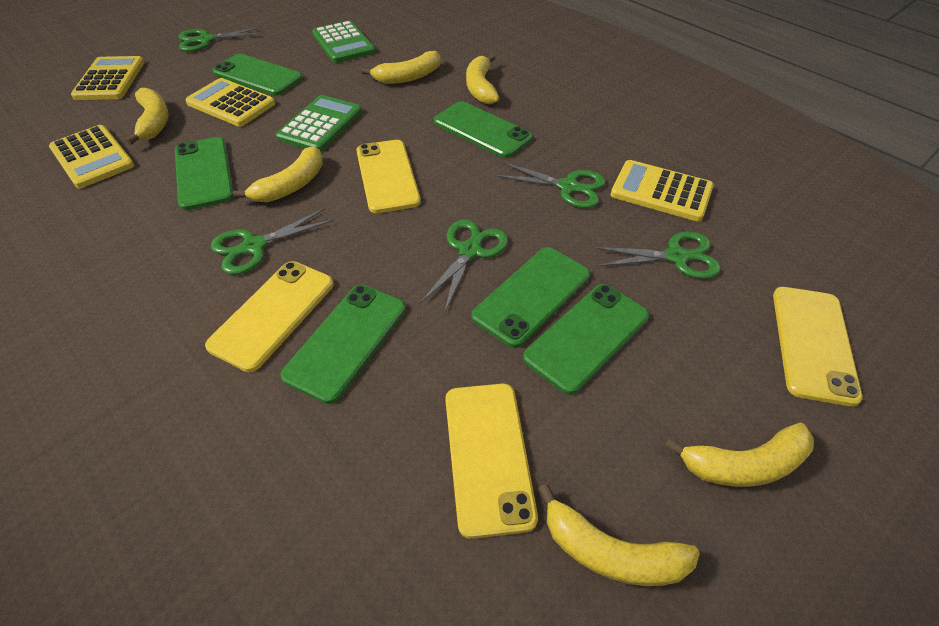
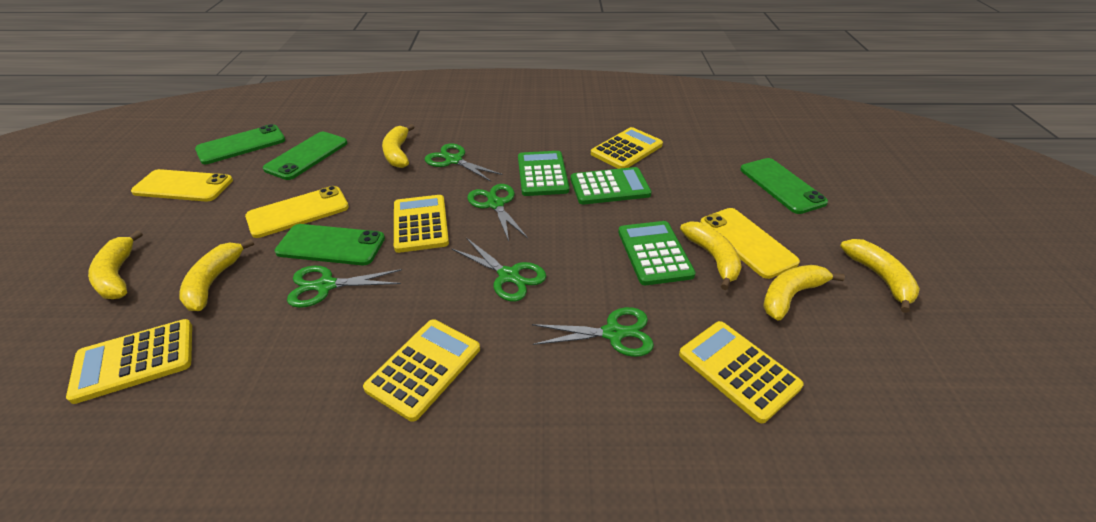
green calculator: 2 -> 3
green phone: 6 -> 4
yellow calculator: 4 -> 5
yellow phone: 4 -> 3

